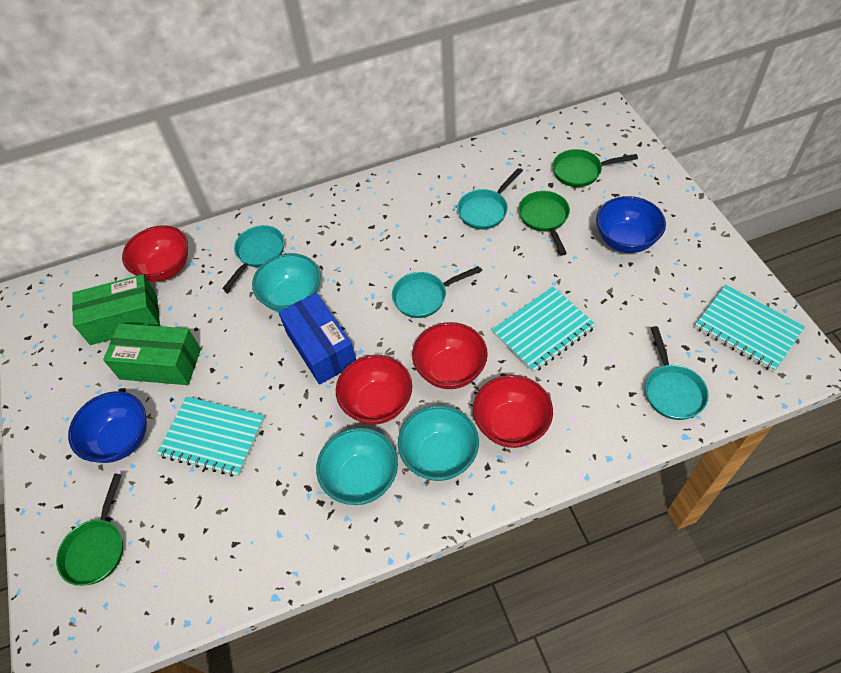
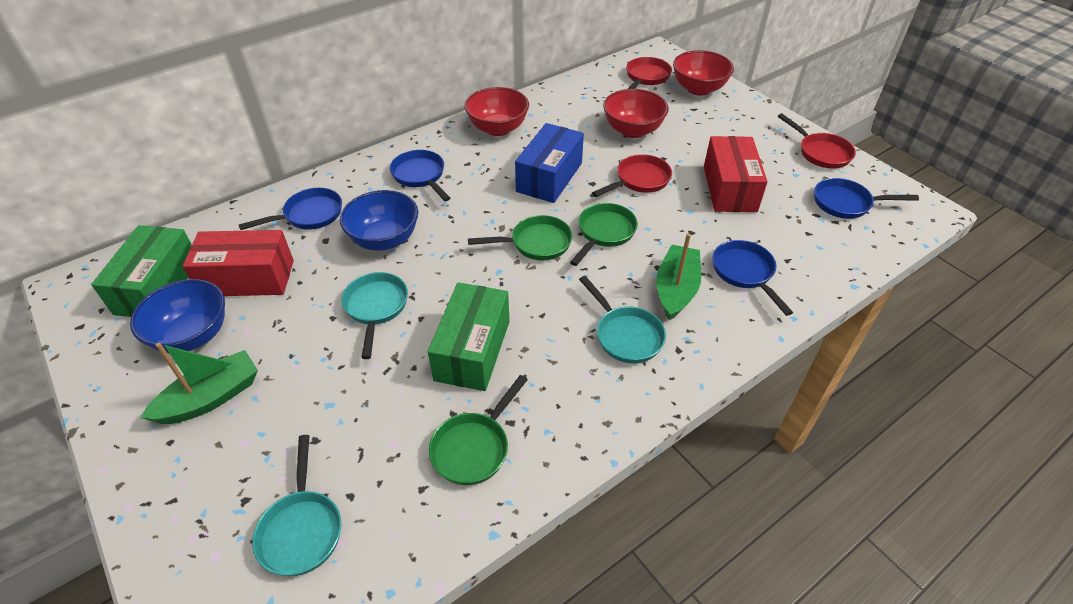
blue pan: 0 -> 4
green boat: 0 -> 2
red bowl: 4 -> 3
red box: 0 -> 2
red pan: 0 -> 3
turquoise bowl: 3 -> 0
turquoise notebook: 3 -> 0
turquoise pan: 4 -> 3

